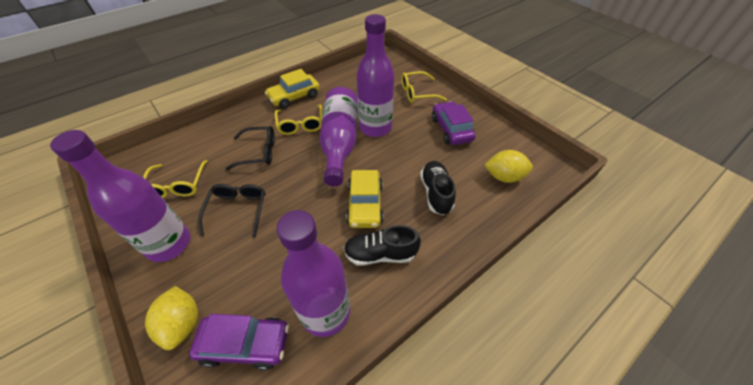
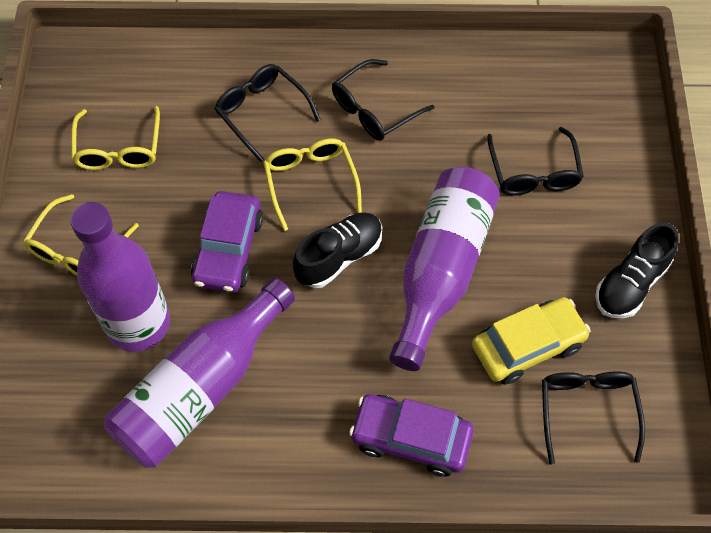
black glasses: 2 -> 4
purple bottle: 4 -> 3
yellow car: 2 -> 1
yellow lemon: 2 -> 0

